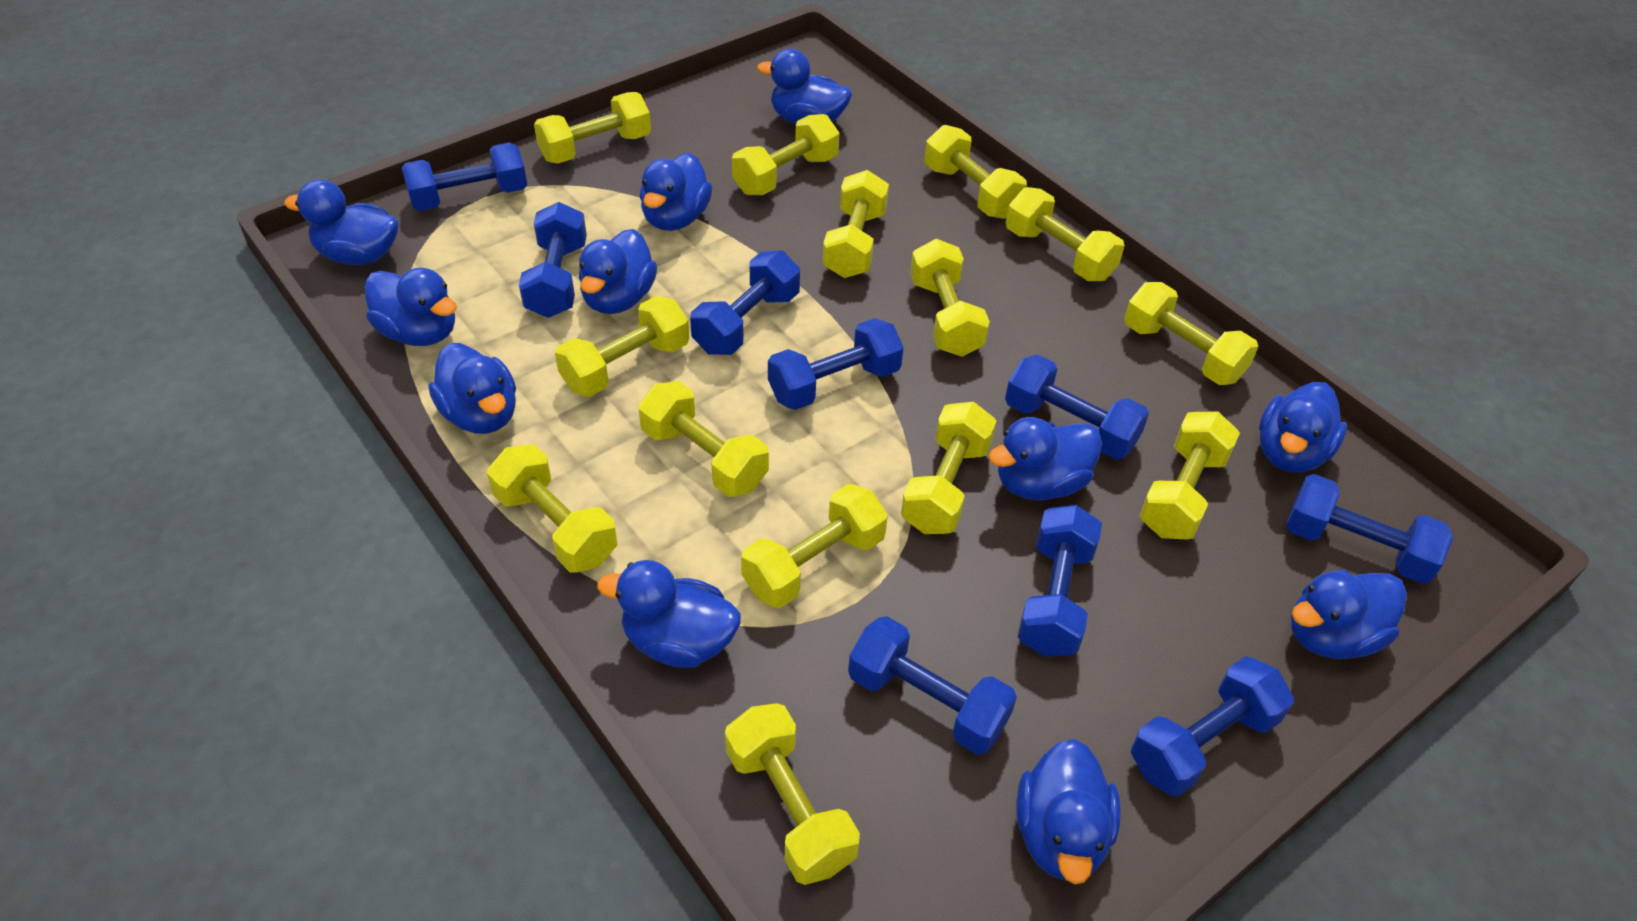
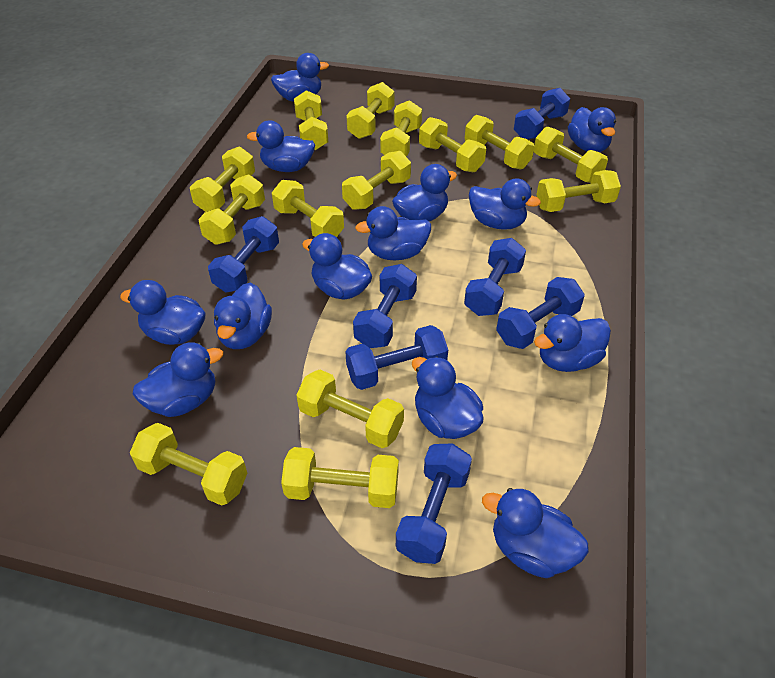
blue duck: 11 -> 13
blue dumbbell: 9 -> 7

